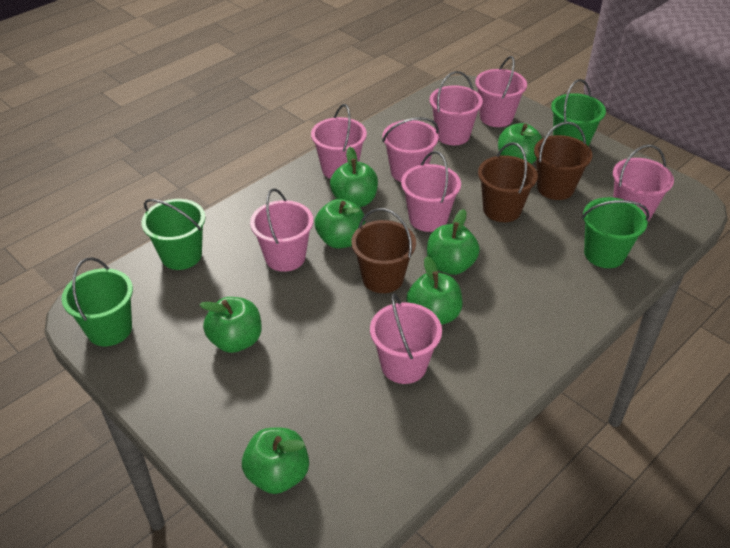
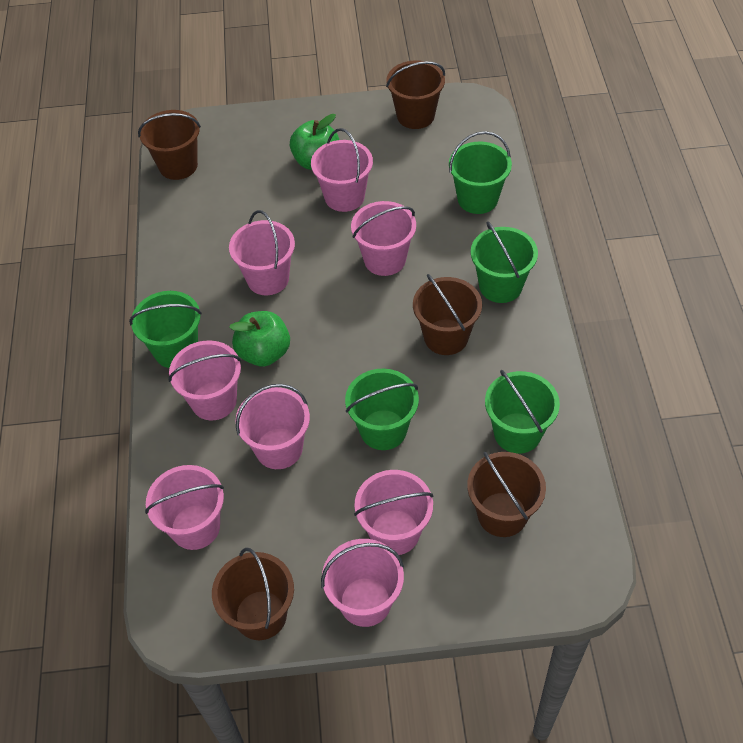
brown bucket: 3 -> 5
green apple: 7 -> 2
green bucket: 4 -> 5

